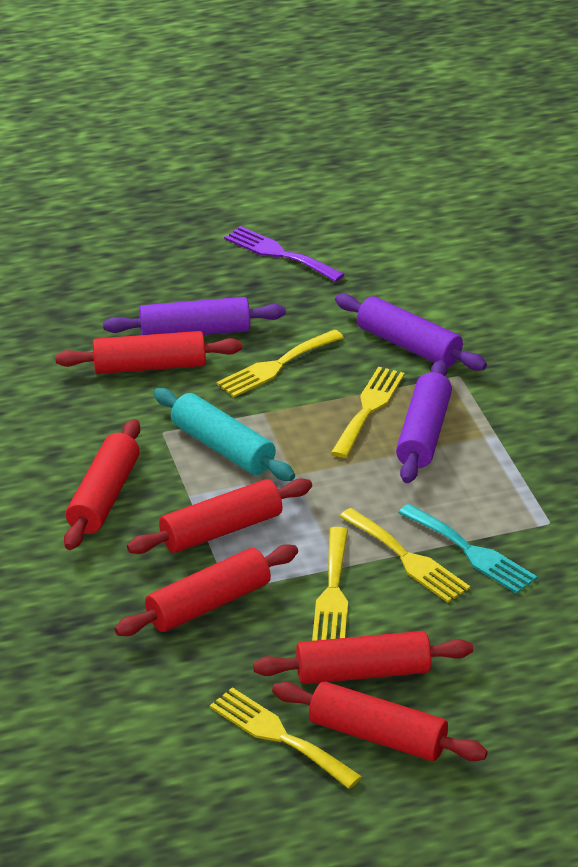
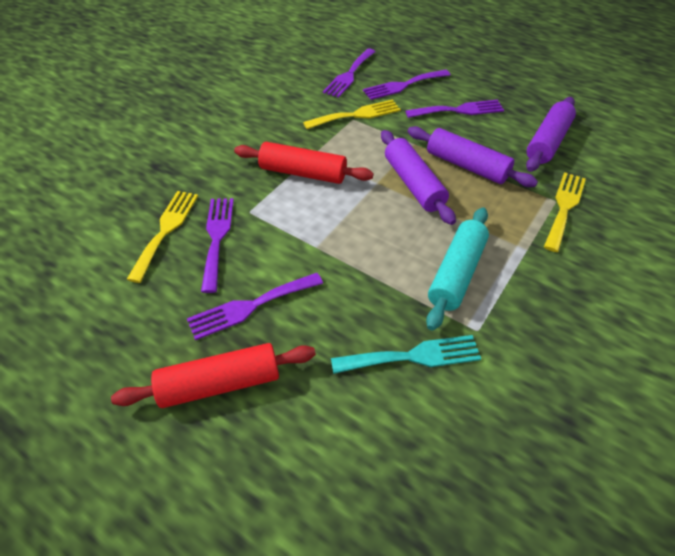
purple fork: 1 -> 5
red rolling pin: 6 -> 2
yellow fork: 5 -> 3

